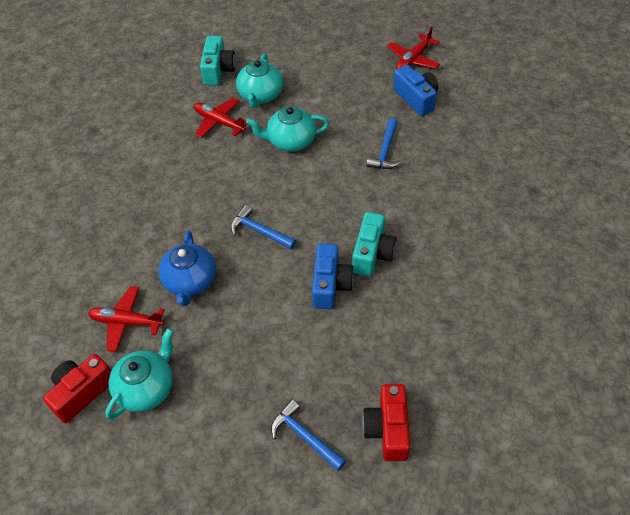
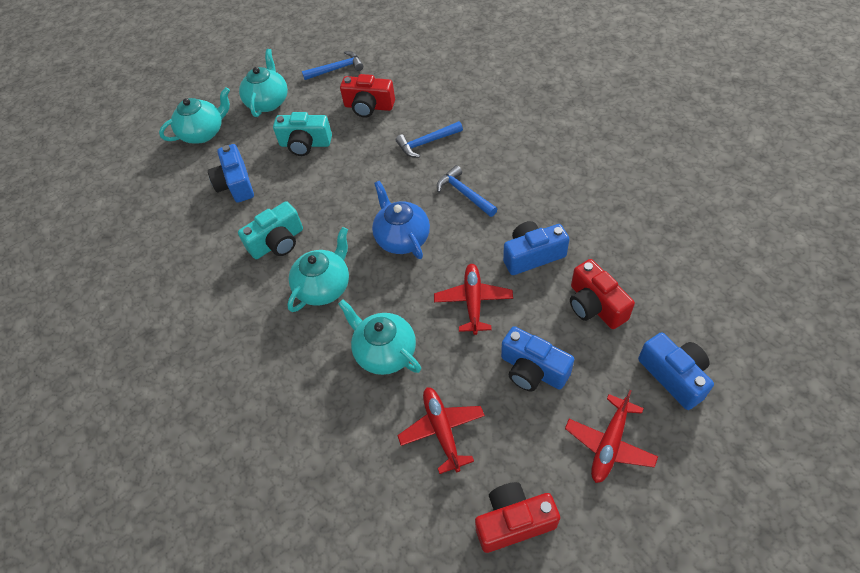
blue camera: 2 -> 4
red camera: 2 -> 3
turquoise teapot: 3 -> 4

